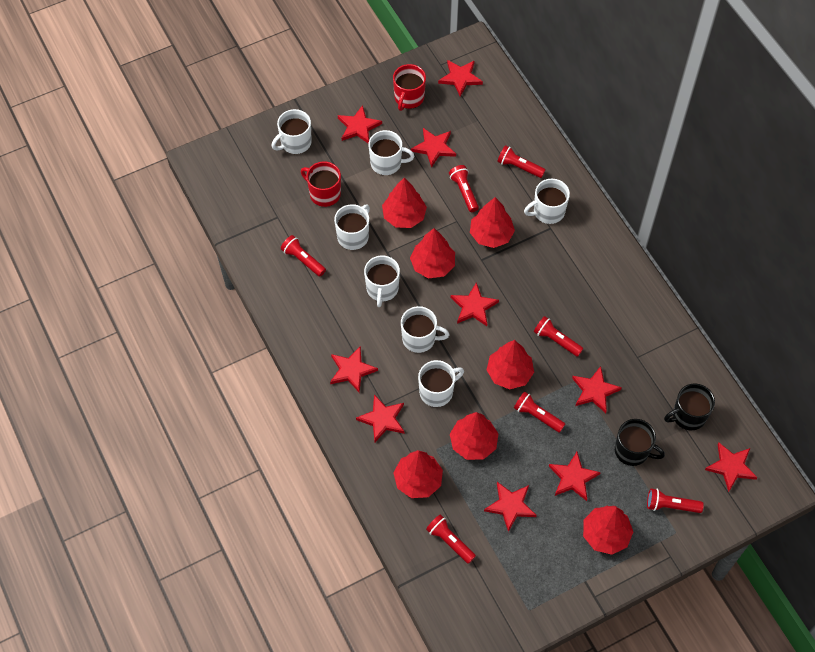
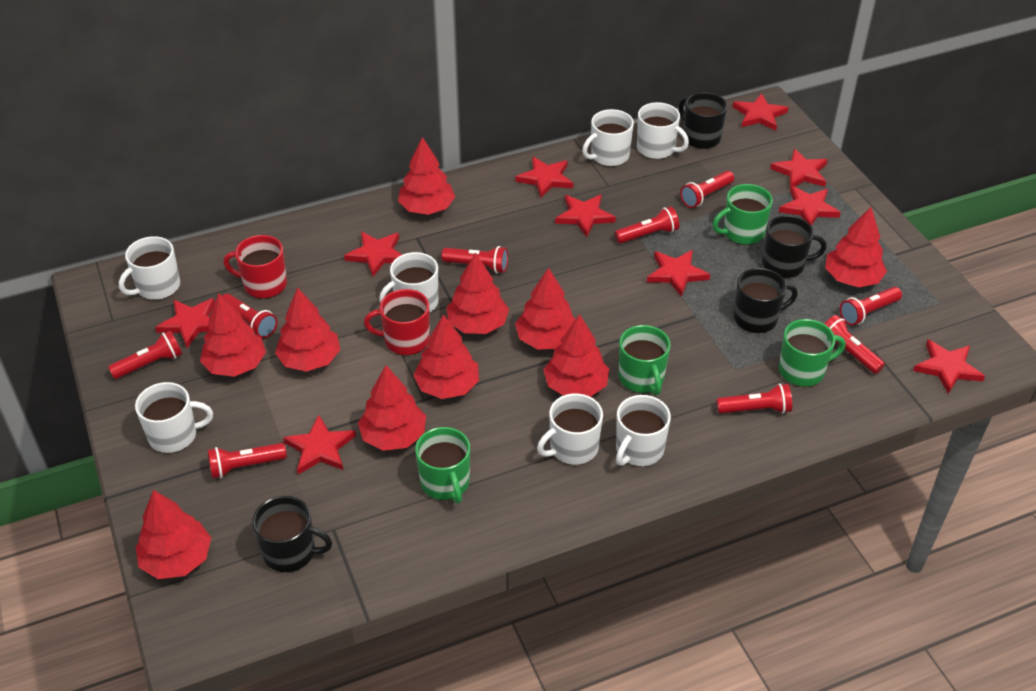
black mug: 2 -> 4
green mug: 0 -> 4
red flashlight: 7 -> 9
red tree: 7 -> 10

